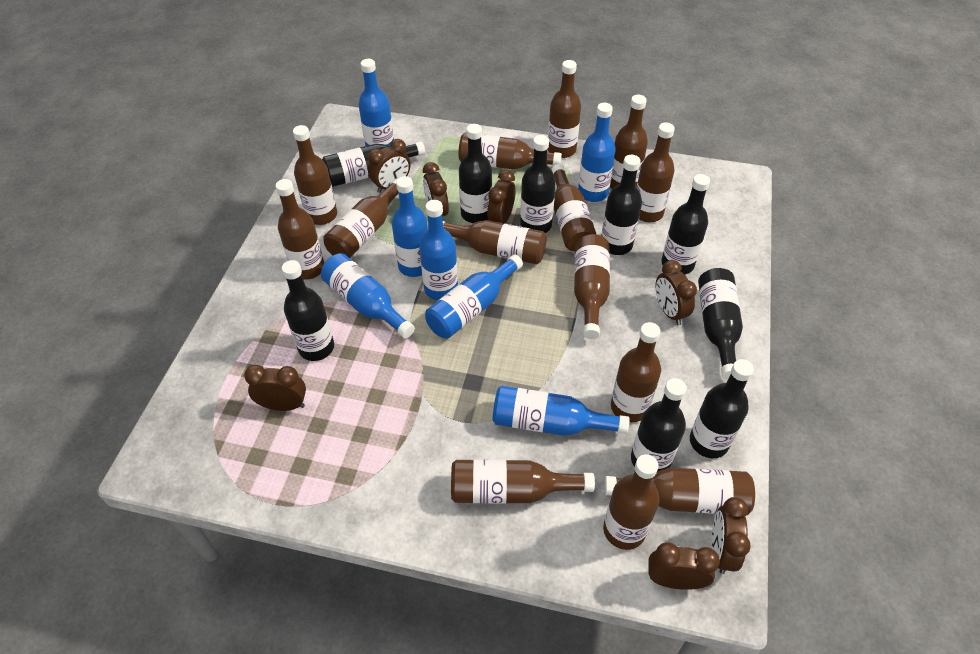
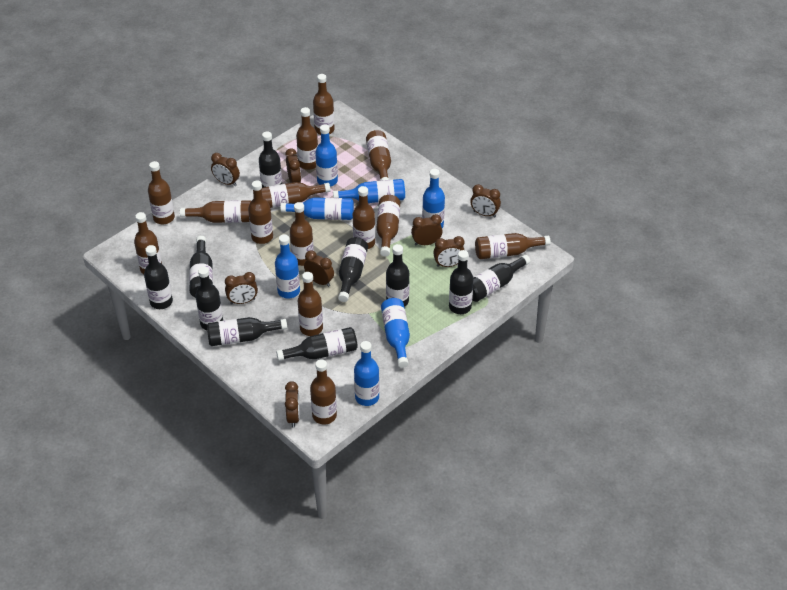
black bottle: 9 -> 10
brown clock: 7 -> 8

